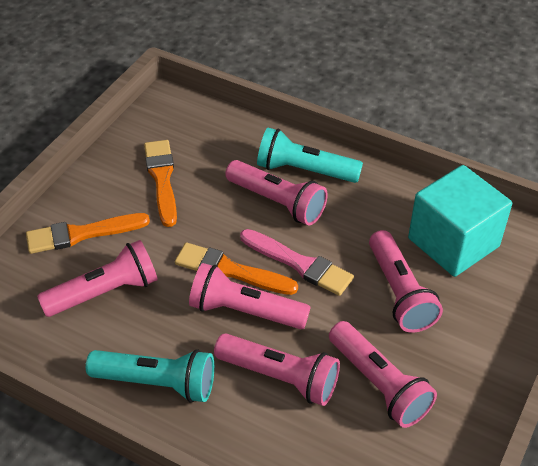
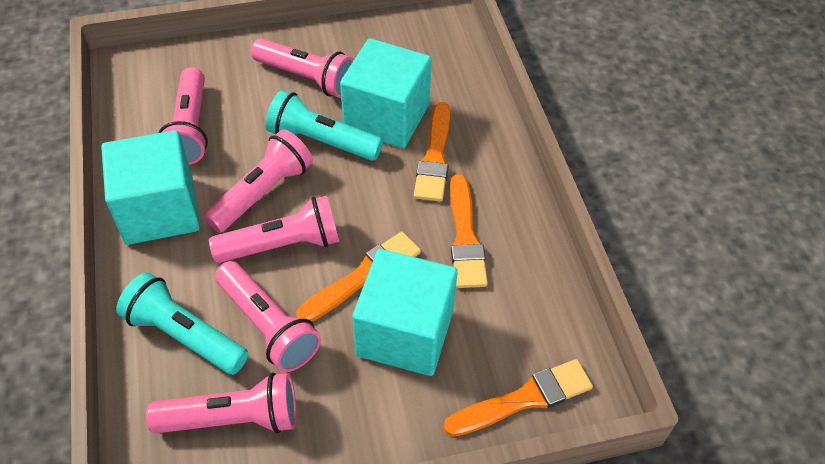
orange brush: 3 -> 4
pink brush: 1 -> 0
turquoise cube: 1 -> 3

